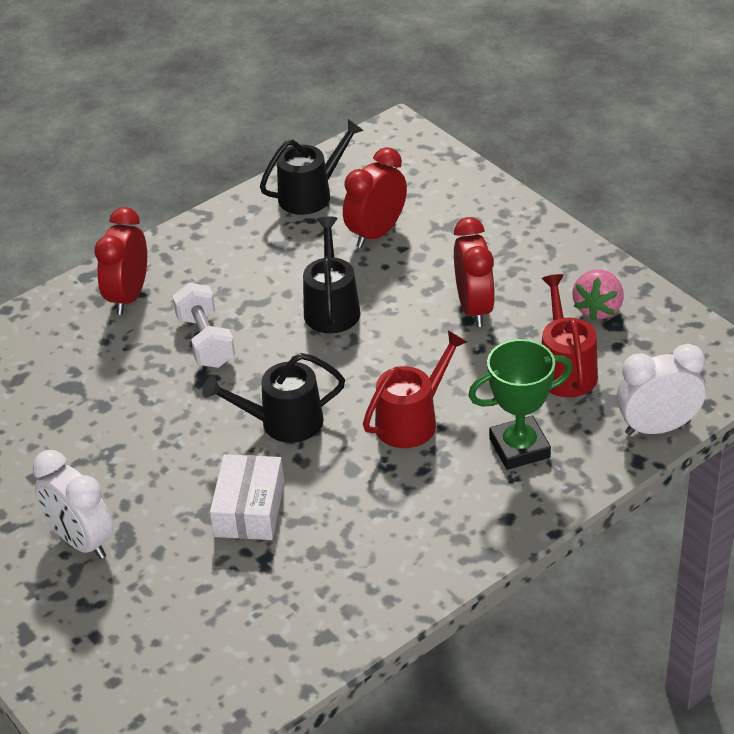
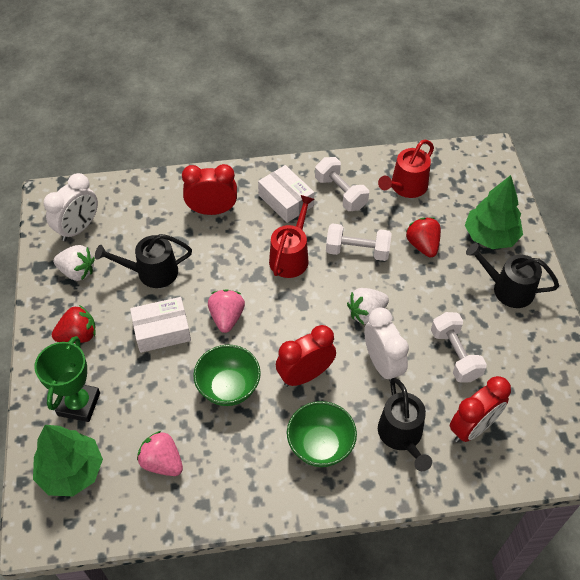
green bowl: 0 -> 2
green tree: 0 -> 2
pink strawberry: 1 -> 2
red strawberry: 0 -> 2
white box: 1 -> 2
white dumbbell: 1 -> 3
white strawberry: 0 -> 2

